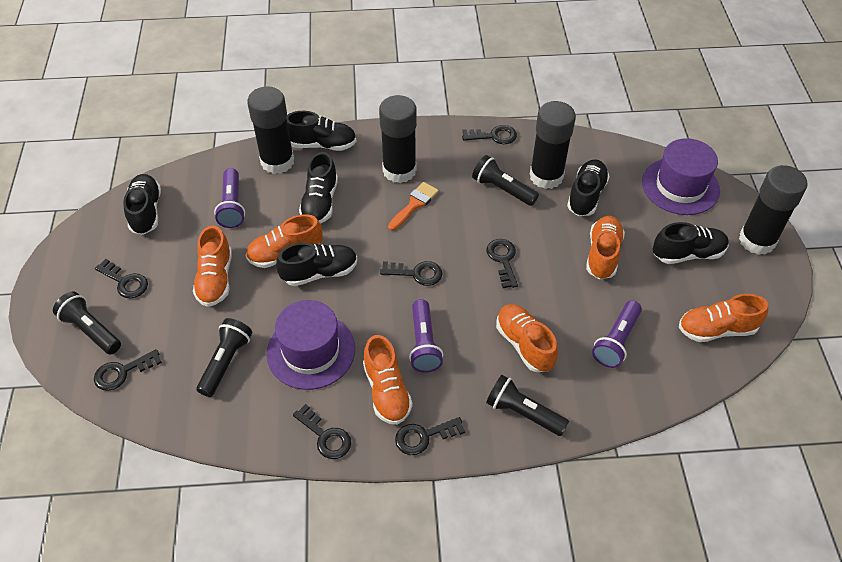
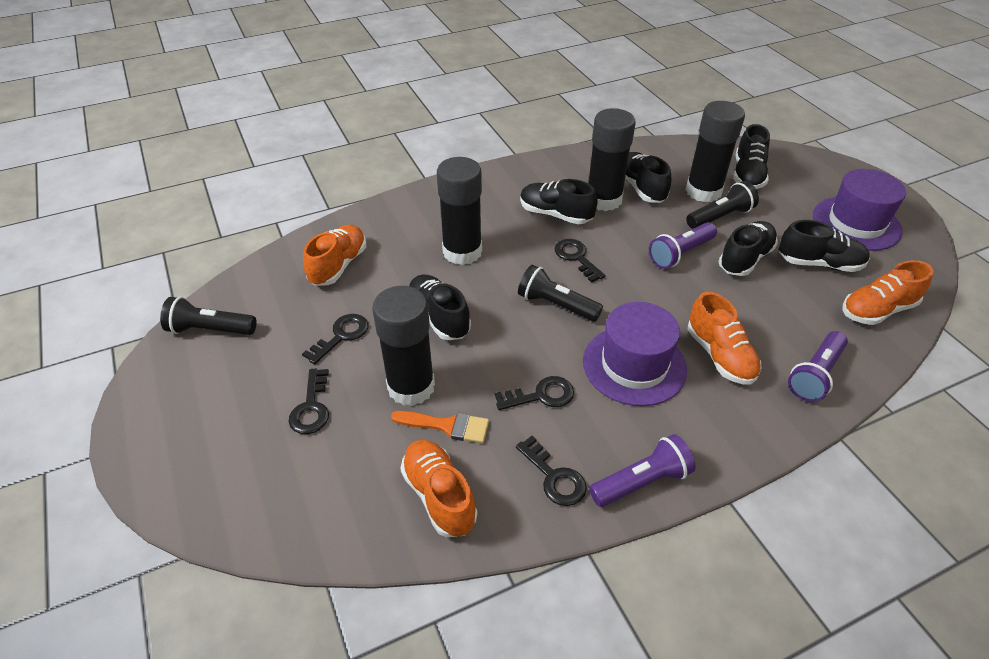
black flashlight: 4 -> 3
black key: 7 -> 5
orange shoe: 6 -> 4

